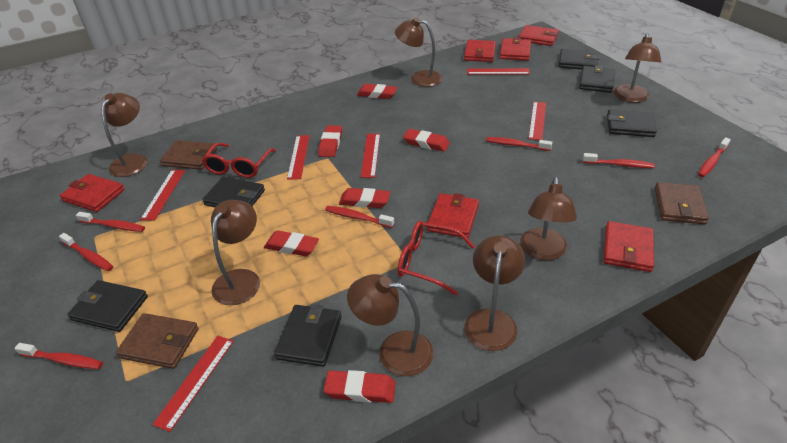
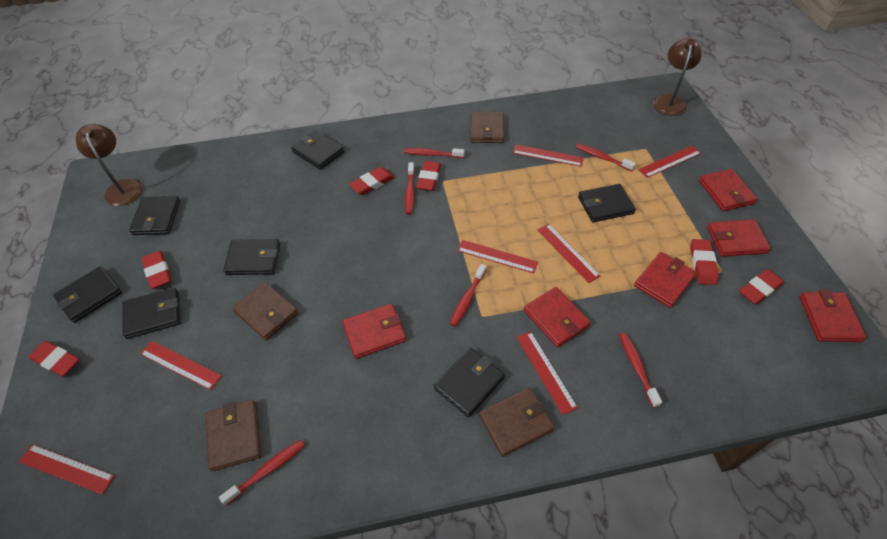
black wallet: 6 -> 7
brown lamp: 7 -> 2
brown wallet: 3 -> 4
red glasses: 2 -> 0
red ruler: 6 -> 7
red toothbrush: 7 -> 6

